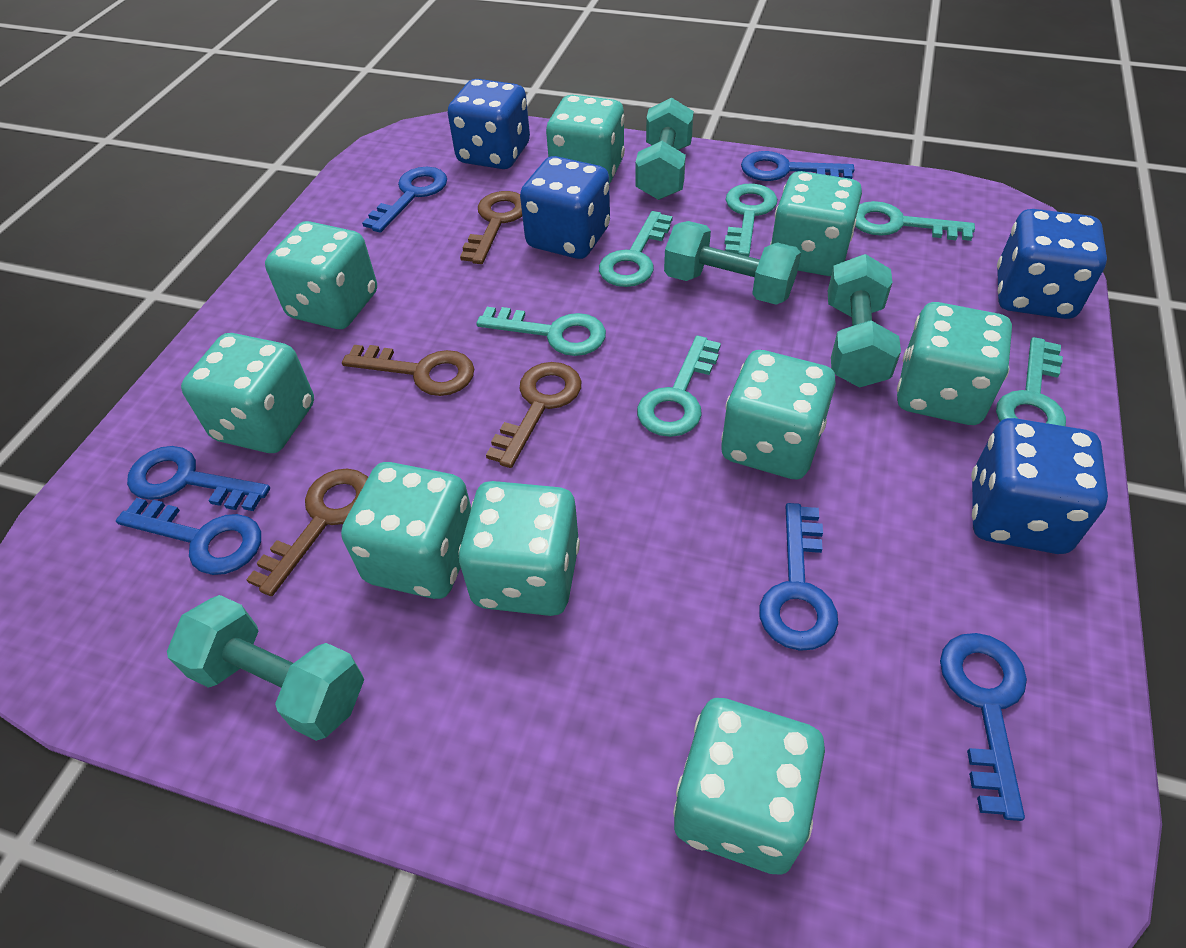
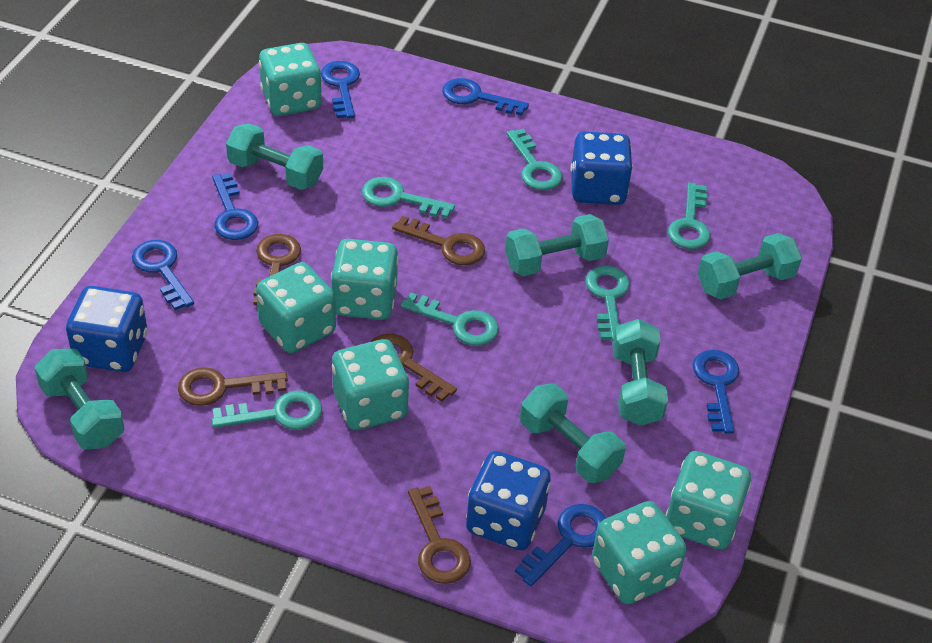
blue dice: 4 -> 3
brown key: 4 -> 5
turquoise dice: 9 -> 6
turquoise dumbbell: 4 -> 6

